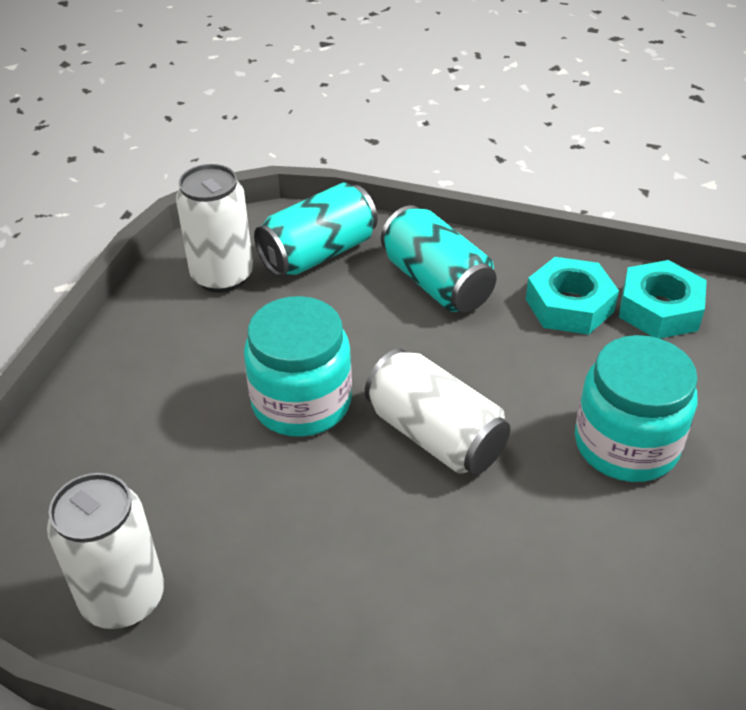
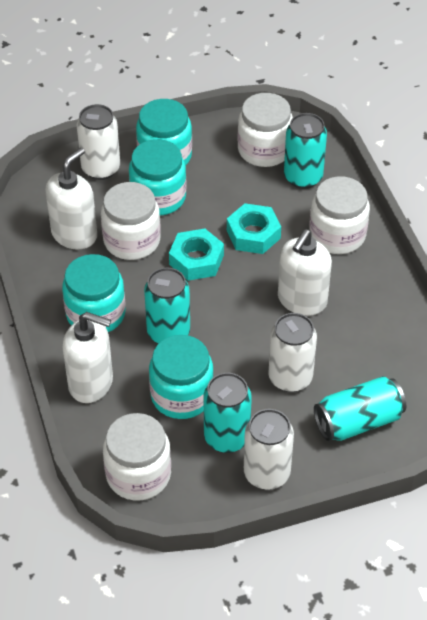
turquoise can: 2 -> 4
turquoise jar: 2 -> 4
white jar: 0 -> 4
white soap dispenser: 0 -> 3

